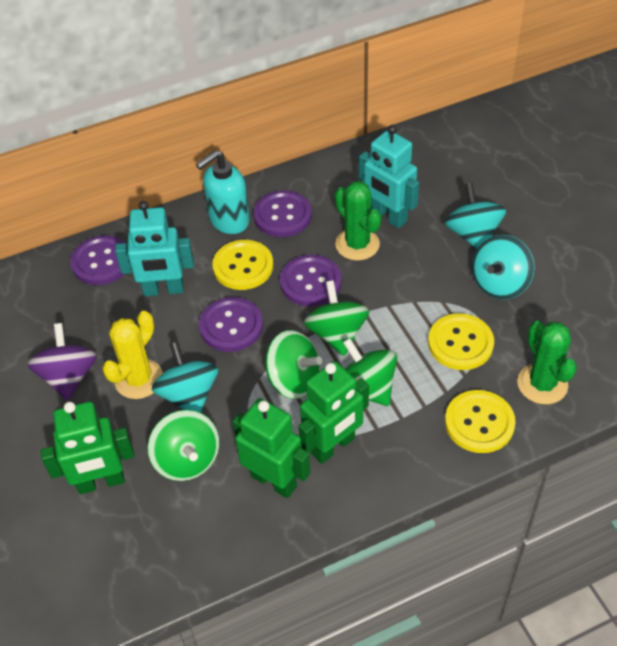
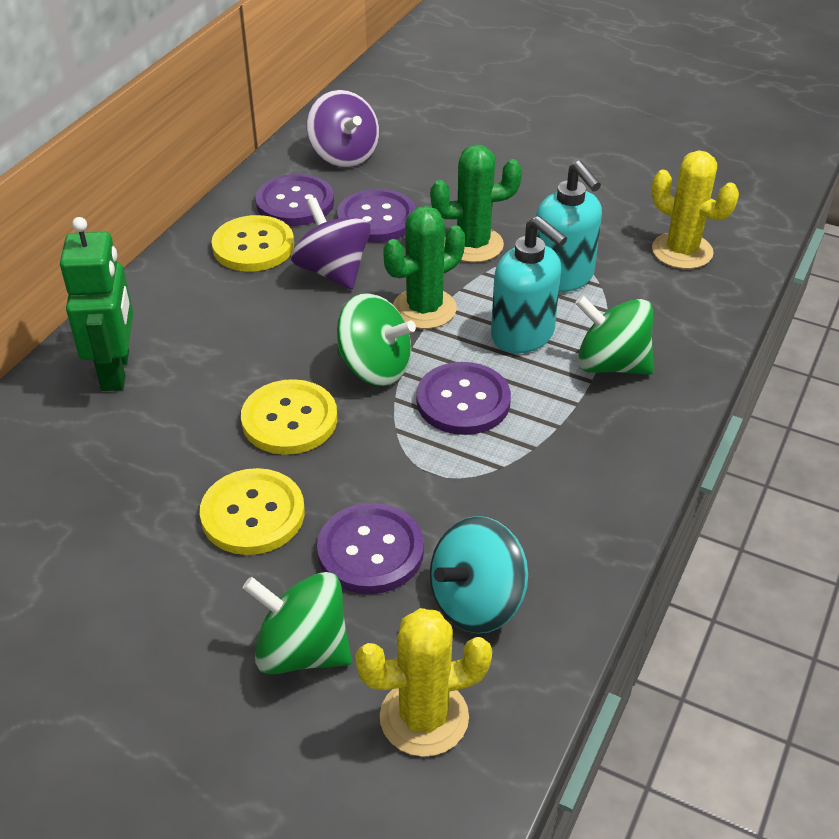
green robot: 3 -> 1
green spinning top: 4 -> 3
purple spinning top: 1 -> 2
turquoise robot: 2 -> 0
turquoise soap dispenser: 1 -> 2
turquoise spinning top: 3 -> 1
yellow cactus: 1 -> 2

